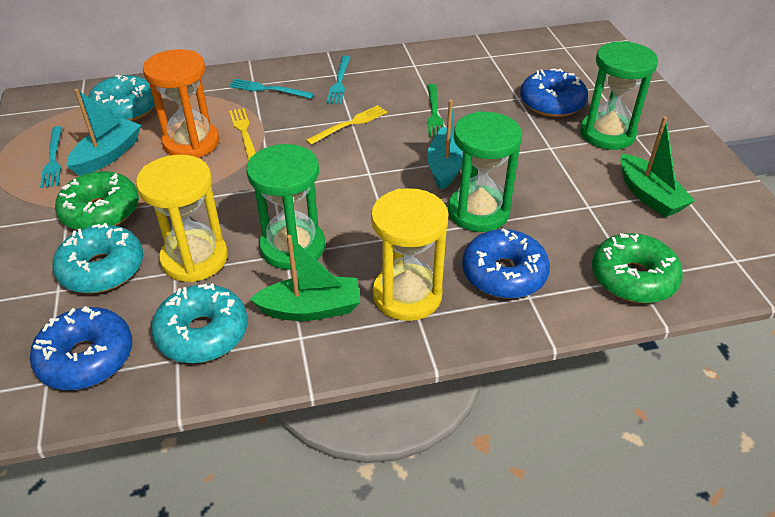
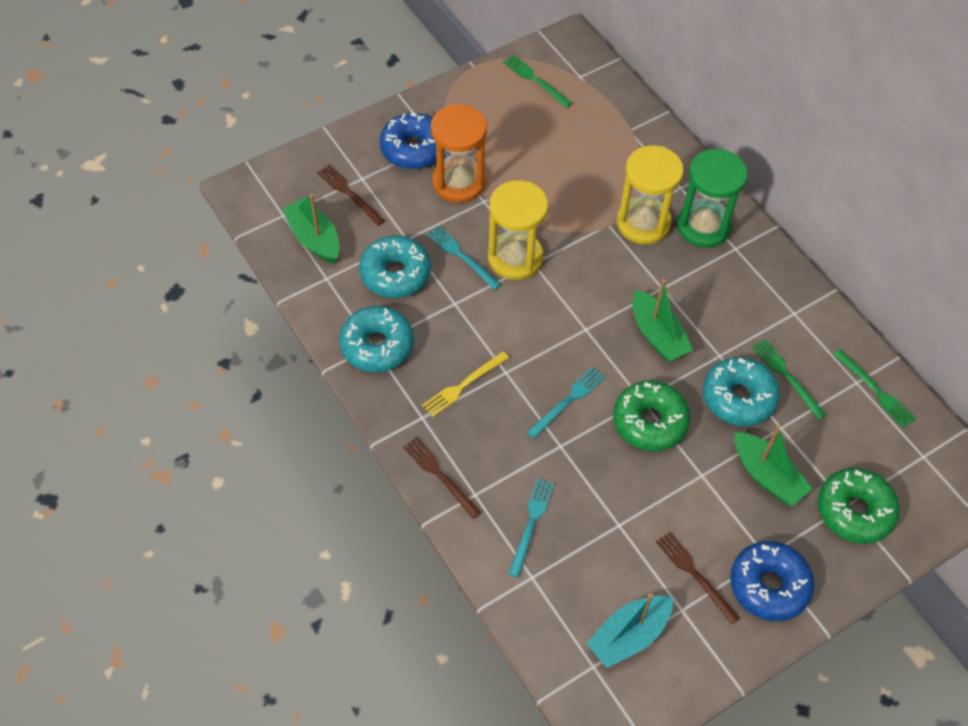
blue donut: 3 -> 2
brown fork: 0 -> 3
green boat: 2 -> 3
green fork: 1 -> 3
green hourglass: 3 -> 1
turquoise boat: 2 -> 1
yellow fork: 2 -> 1

